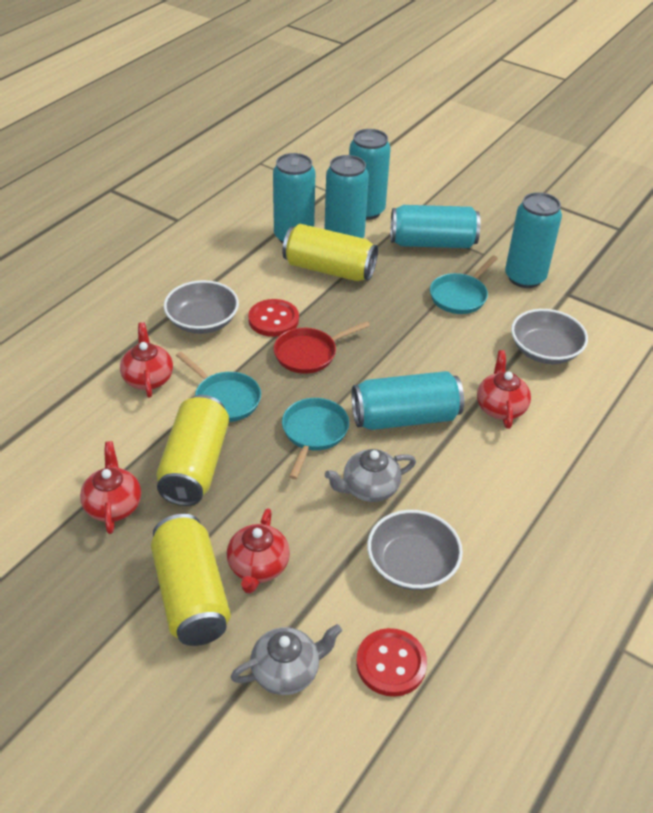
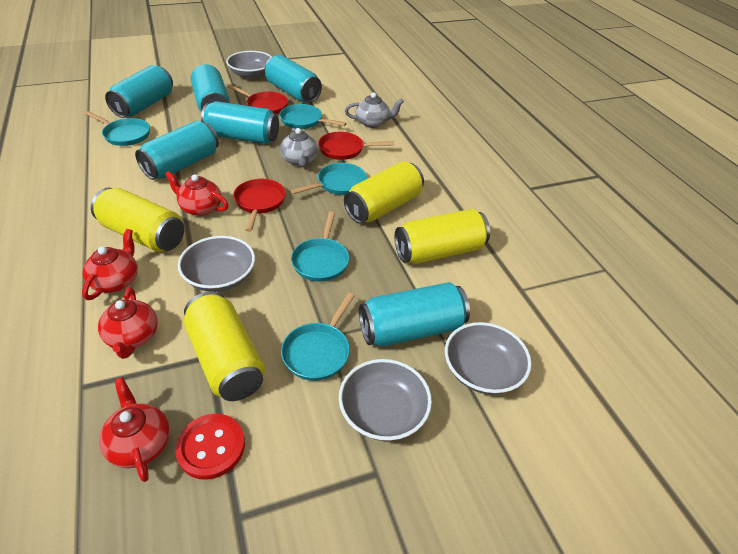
grey bowl: 3 -> 4
red button: 2 -> 1
red pan: 1 -> 3
turquoise pan: 3 -> 5
yellow can: 3 -> 4

